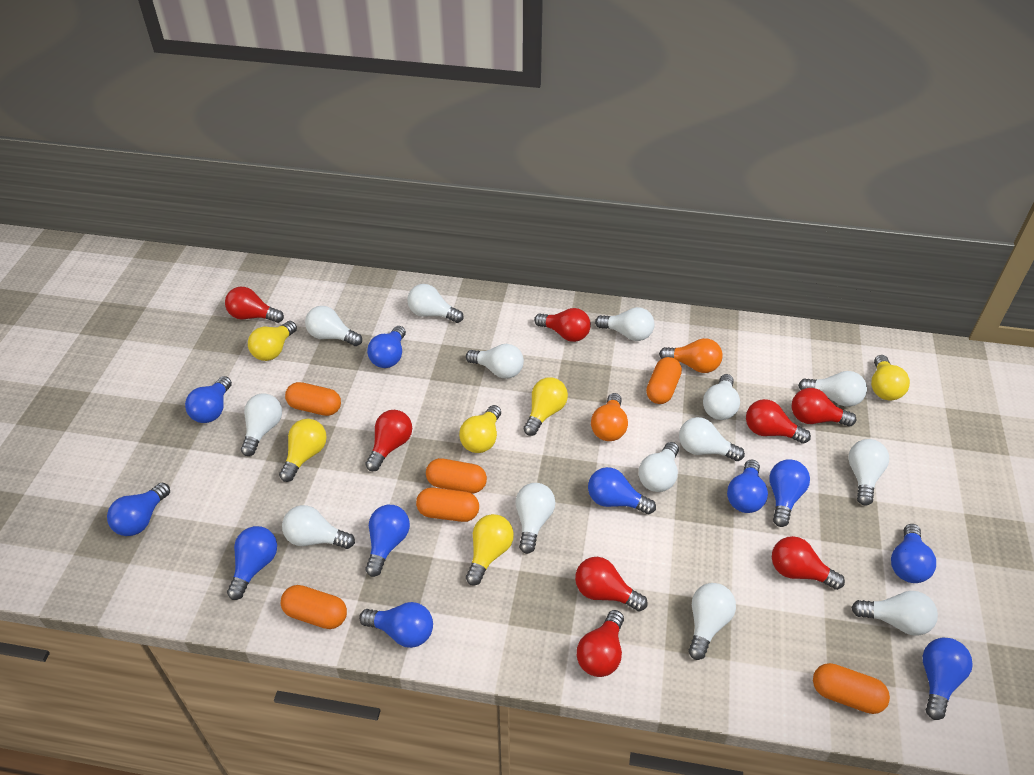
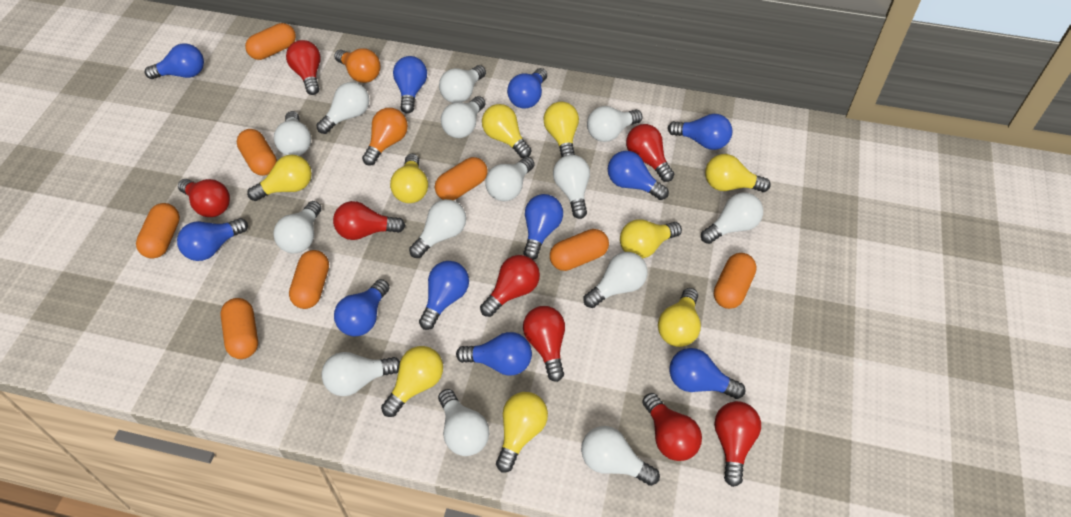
orange capsule: 6 -> 8
yellow light bulb: 6 -> 9

